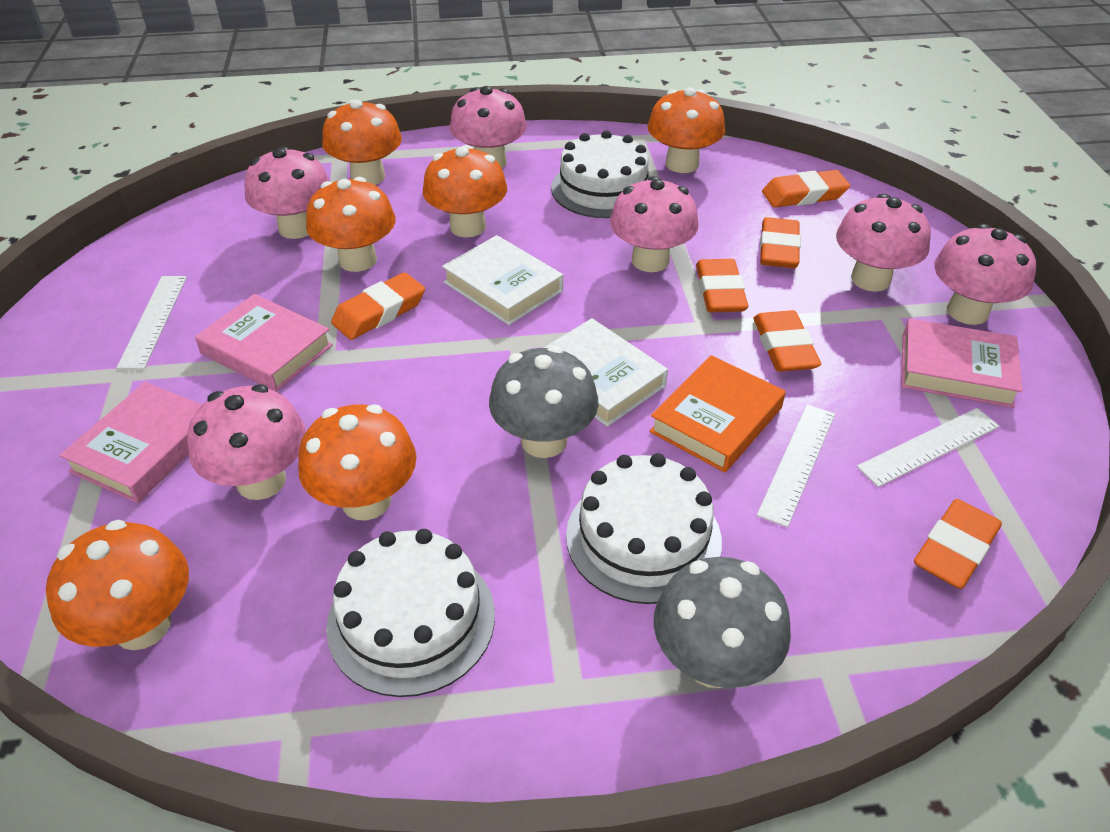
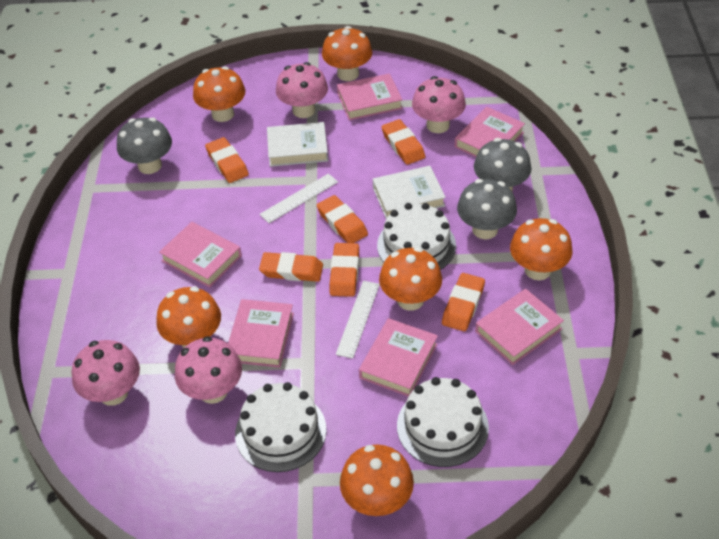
grey mushroom: 2 -> 3
orange book: 1 -> 0
pink book: 3 -> 6
pink mushroom: 6 -> 4
white ruler: 3 -> 2

